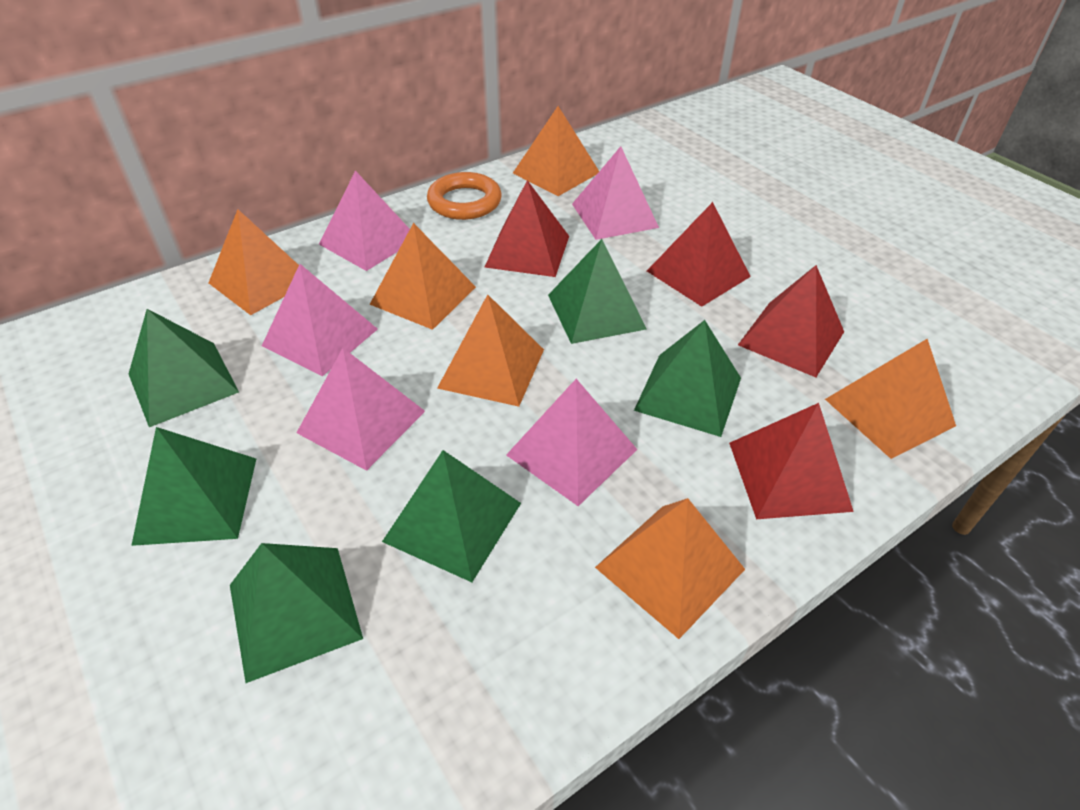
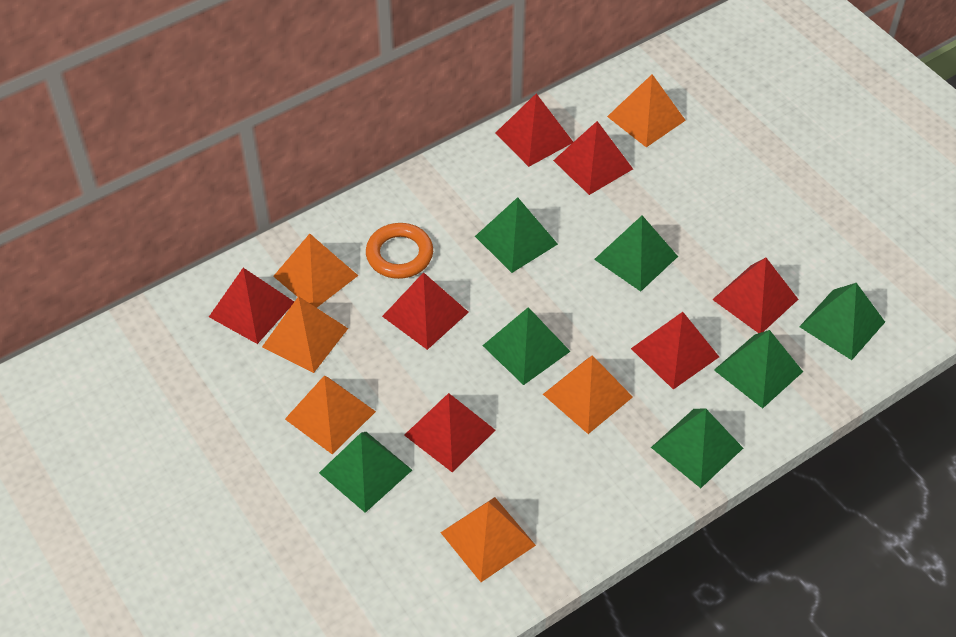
green pyramid: 6 -> 7
pink pyramid: 5 -> 0
red pyramid: 4 -> 7

